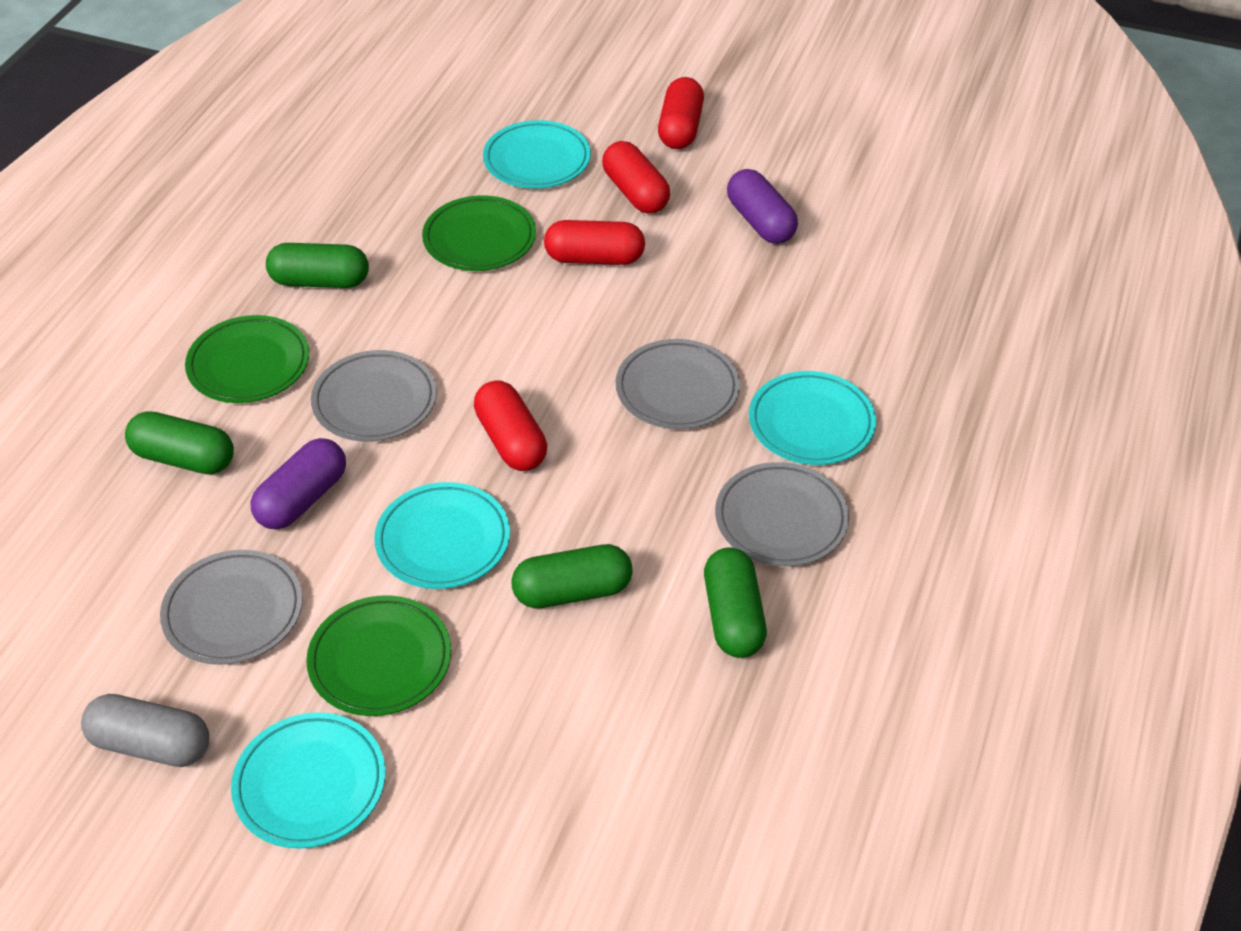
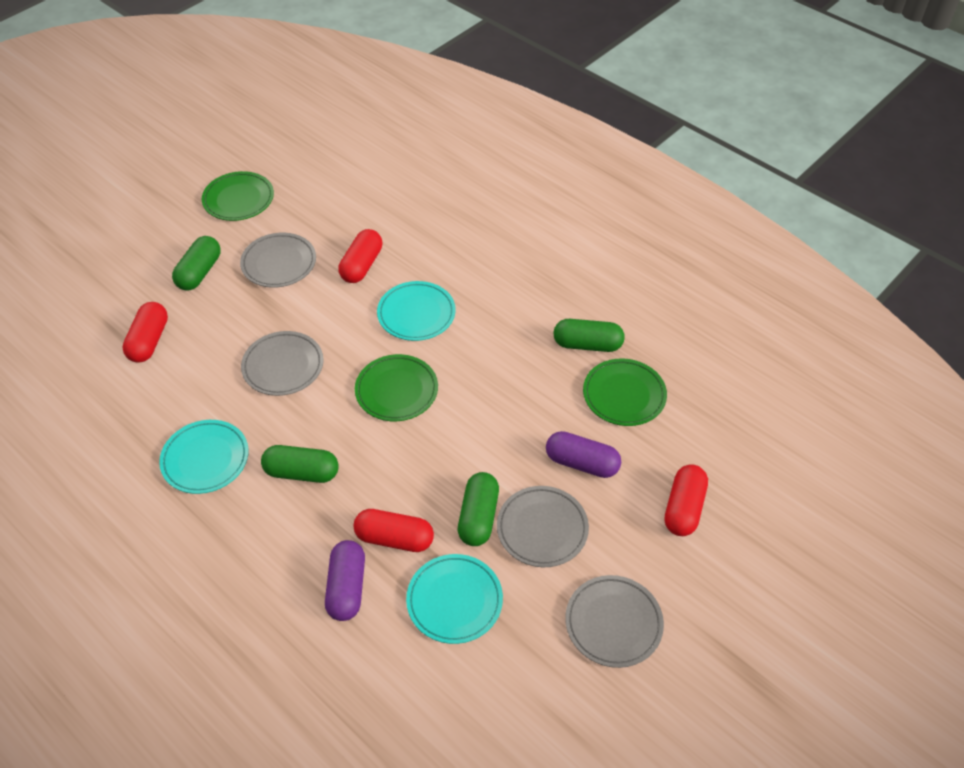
grey capsule: 1 -> 0
turquoise plate: 4 -> 3

